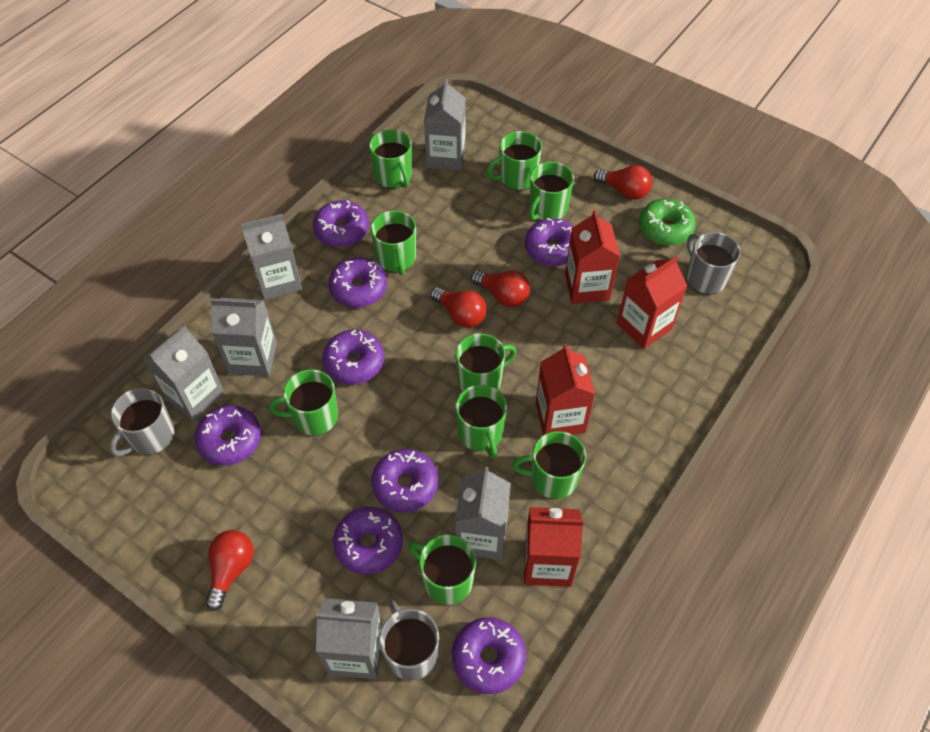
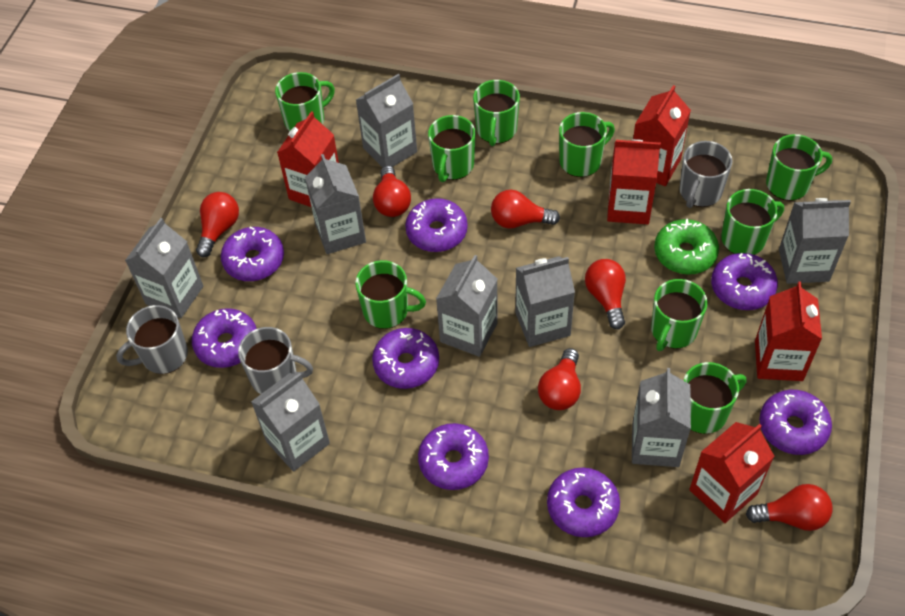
grey carton: 6 -> 8
red carton: 4 -> 5
red light bulb: 4 -> 6

